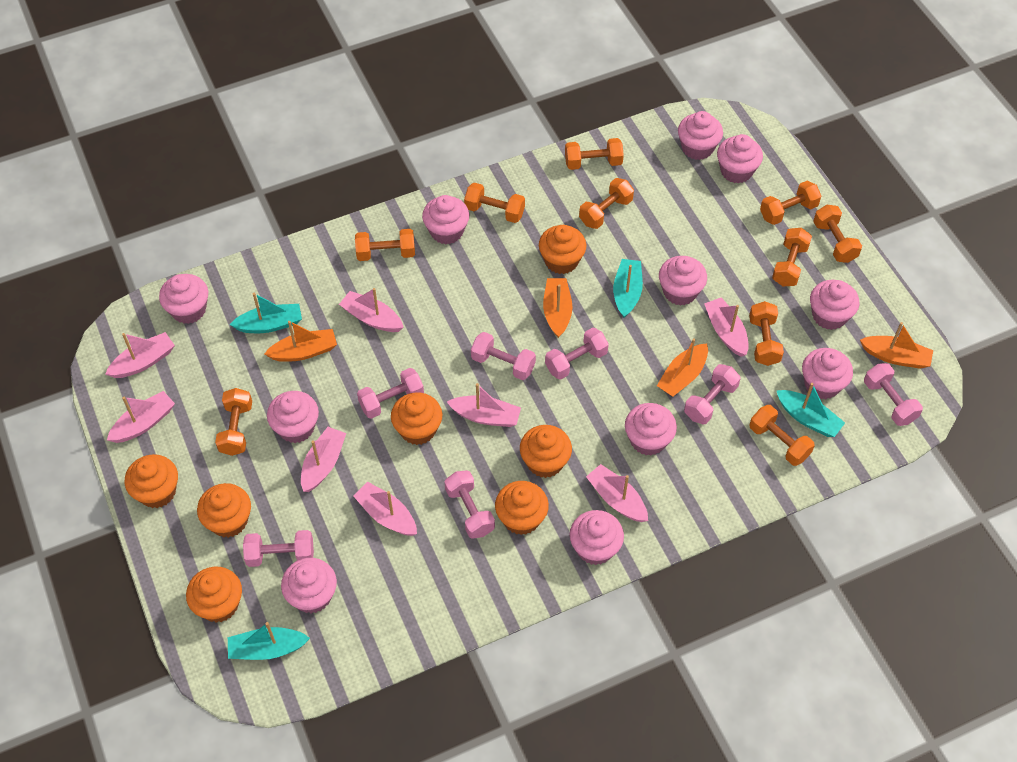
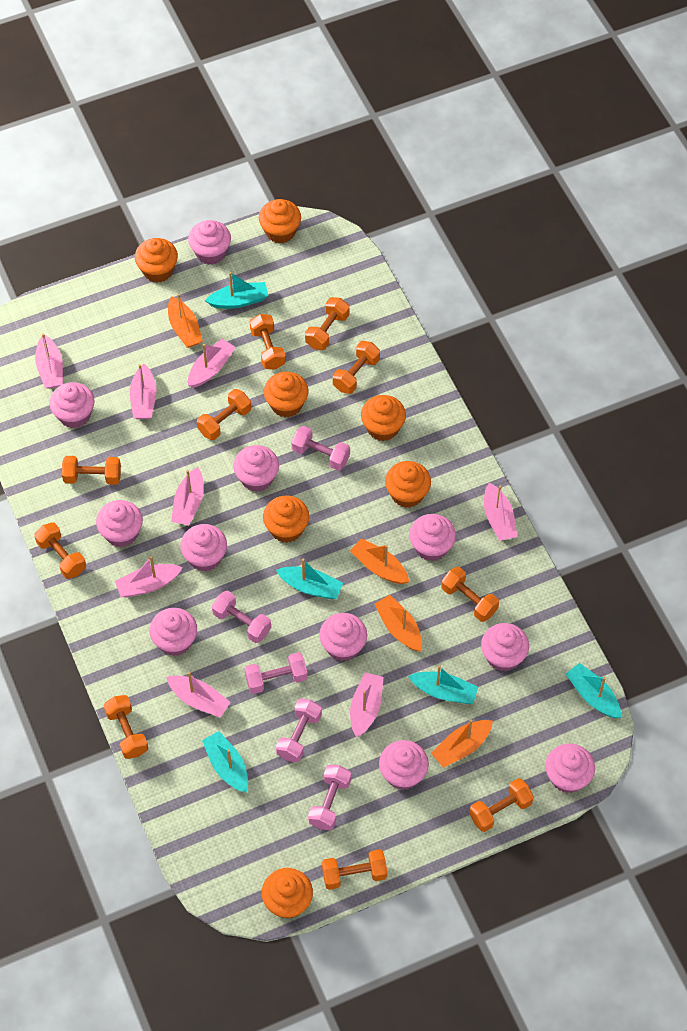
pink dumbbell: 7 -> 5
turquoise boat: 4 -> 5

